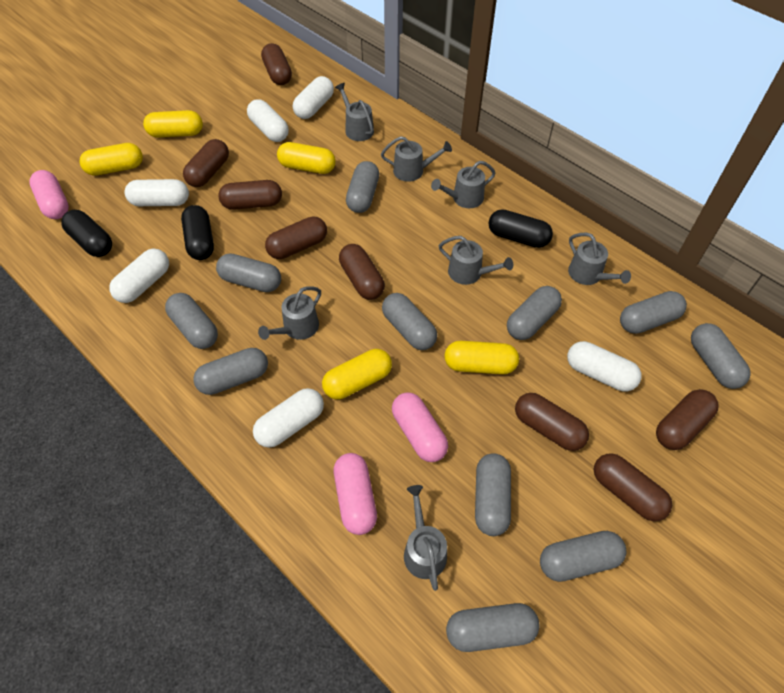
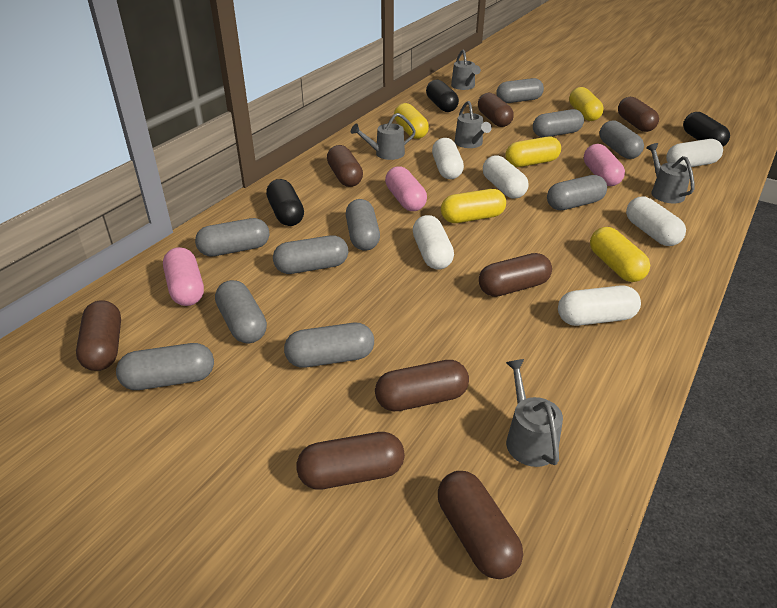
grey capsule: 11 -> 10
grey watering can: 7 -> 5

